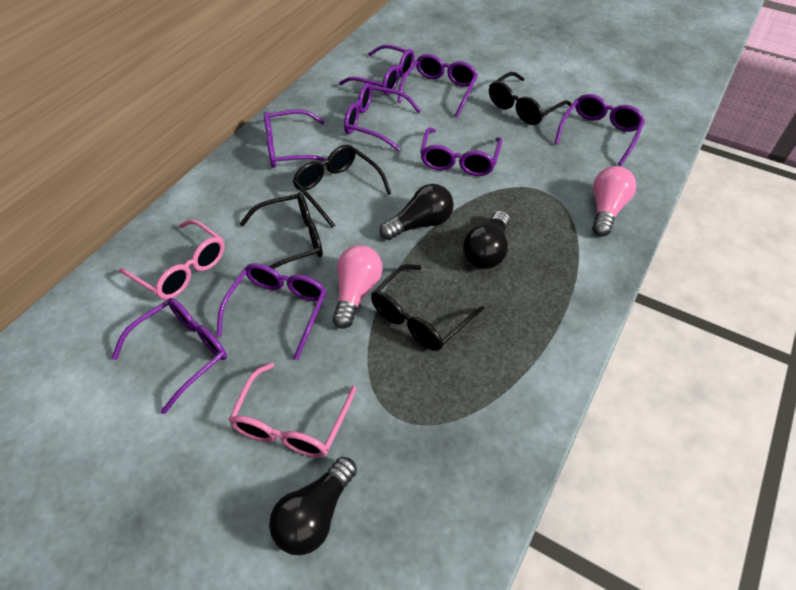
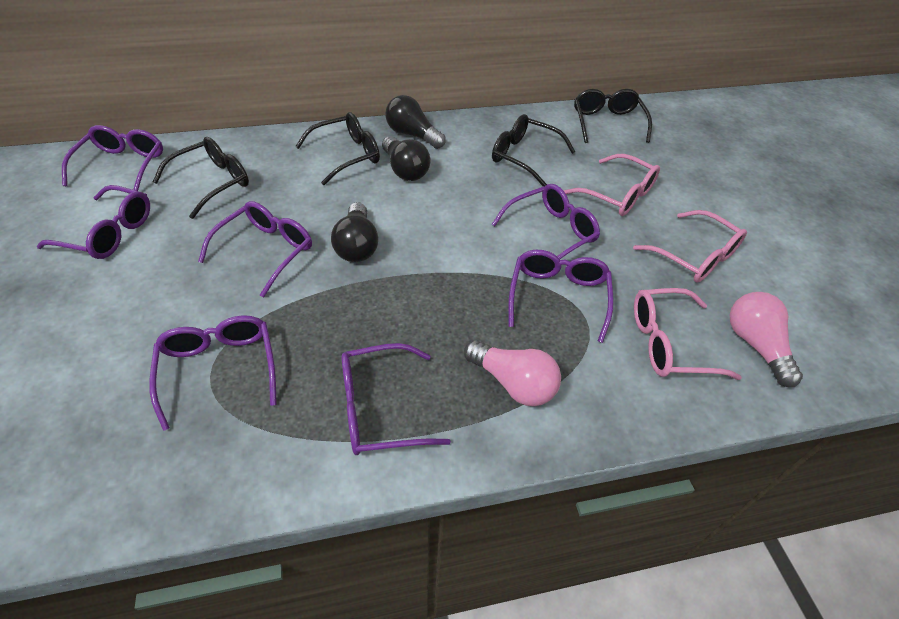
pink glasses: 2 -> 3
purple glasses: 8 -> 7

